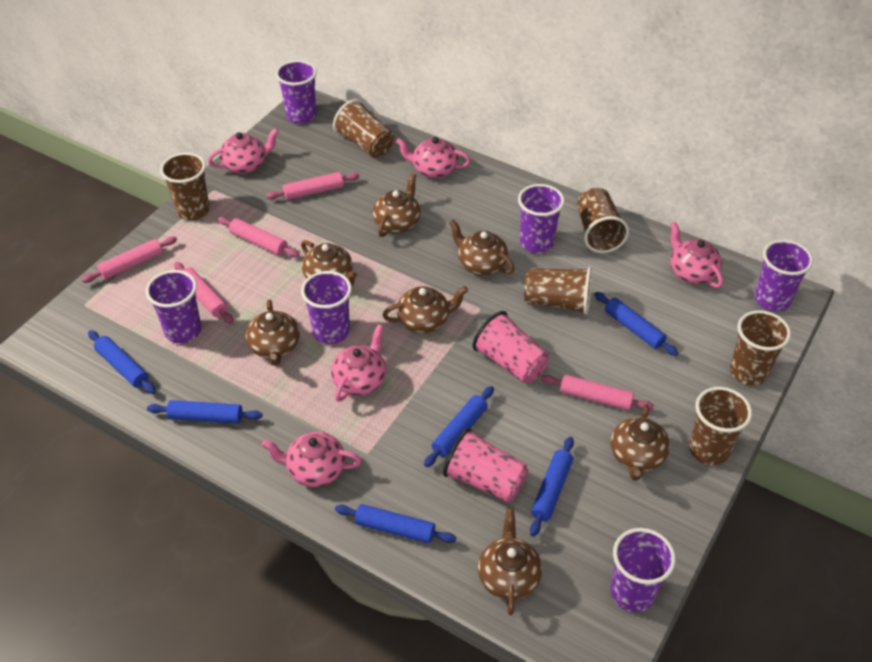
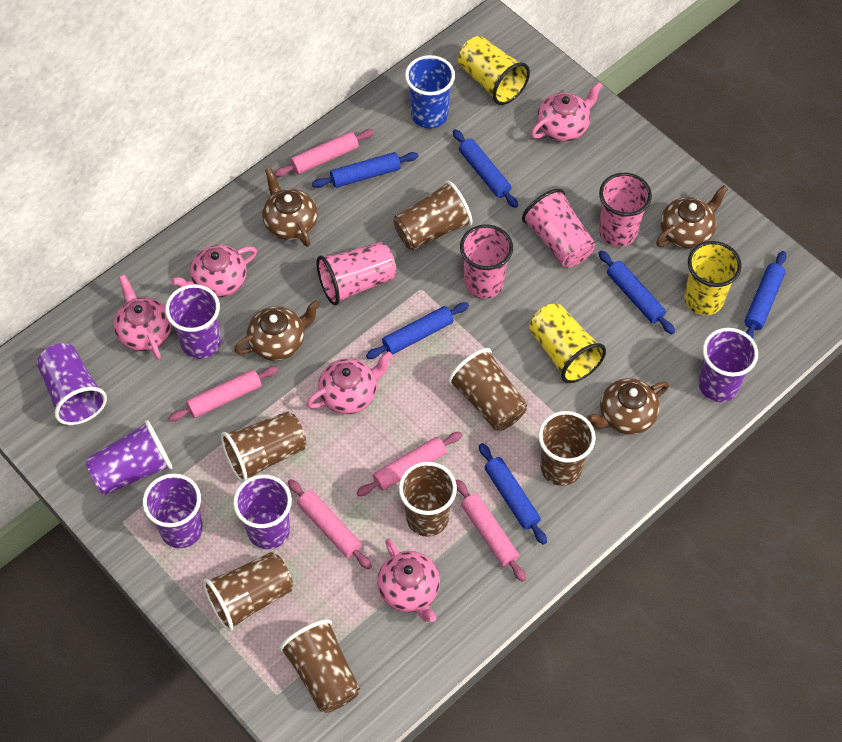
blue cup: 0 -> 1
brown cup: 6 -> 7
brown teapot: 7 -> 4
pink cup: 2 -> 4
yellow cup: 0 -> 3

